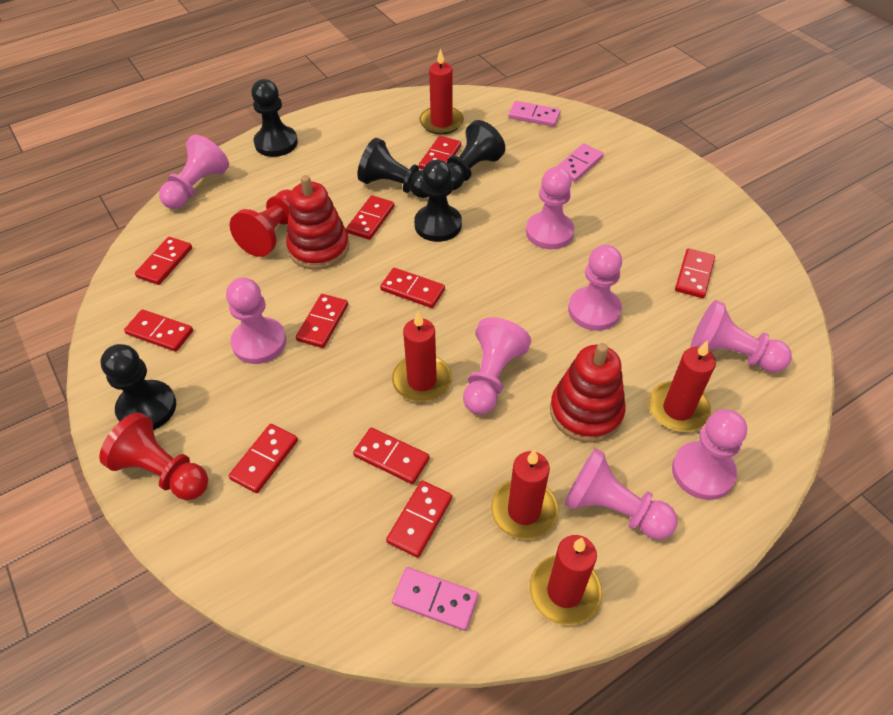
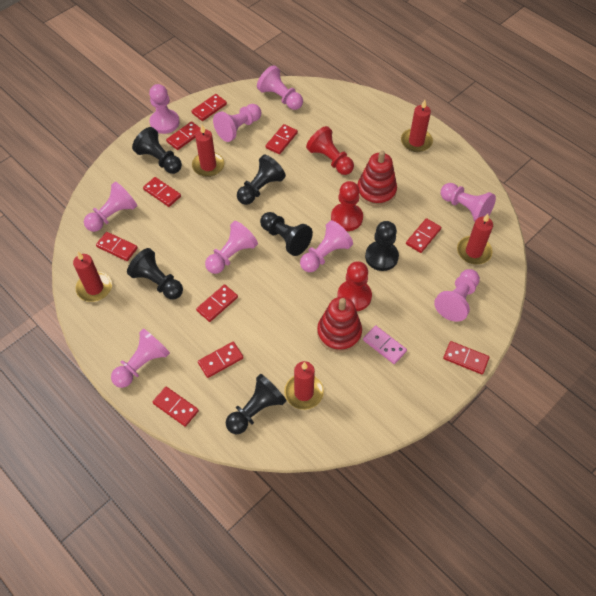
black pawn: 5 -> 6
pink domino: 3 -> 1
pink pawn: 8 -> 9
red pawn: 2 -> 3

